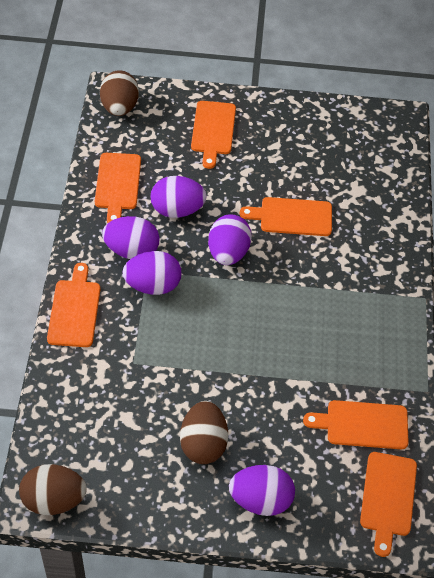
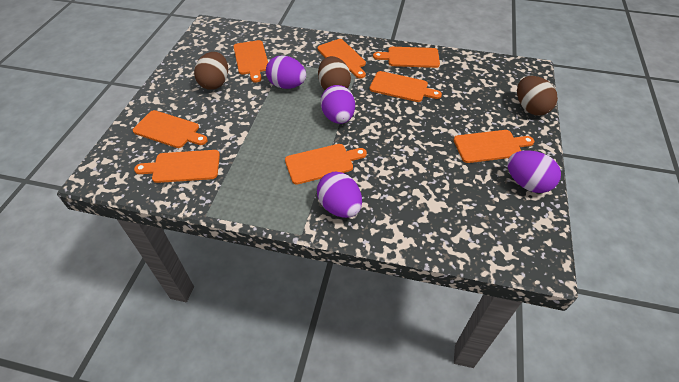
orange cutting board: 6 -> 8
purple egg: 5 -> 4

